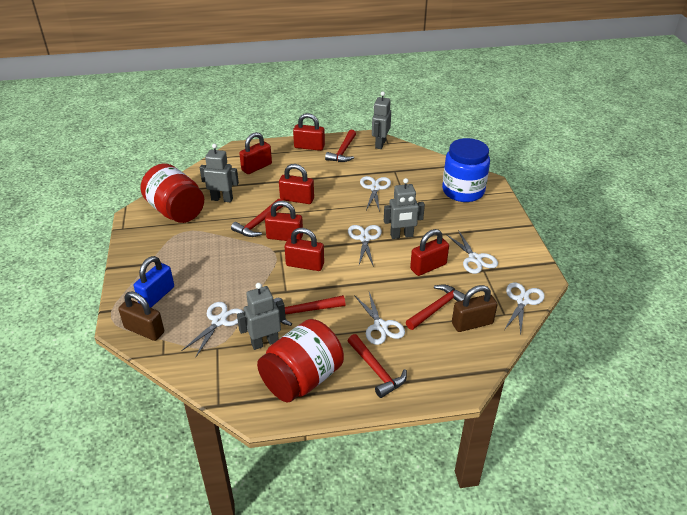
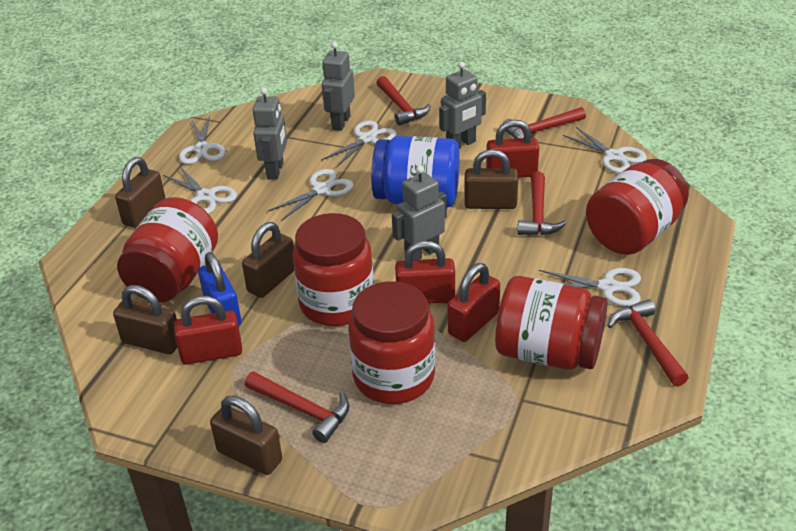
brown padlock: 2 -> 5
red jar: 2 -> 5
red padlock: 6 -> 4

